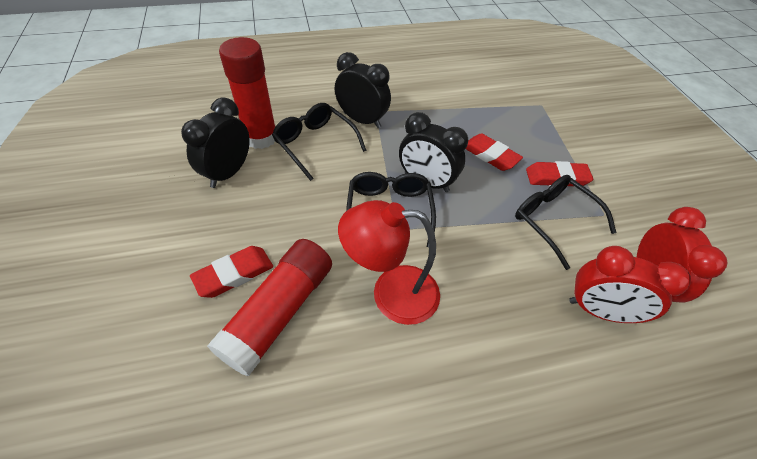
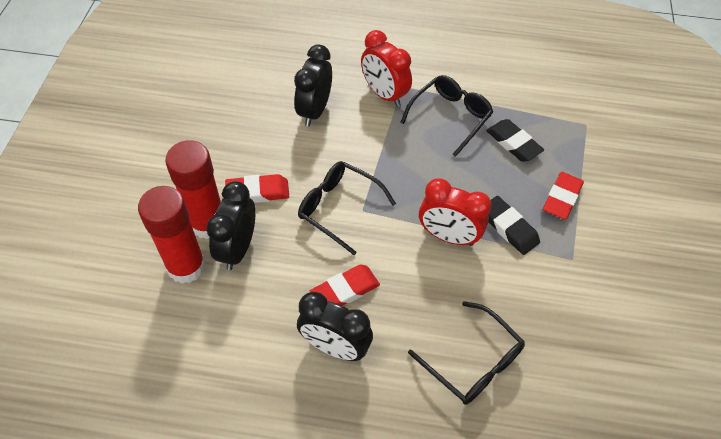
black eraser: 0 -> 2
red lamp: 1 -> 0

